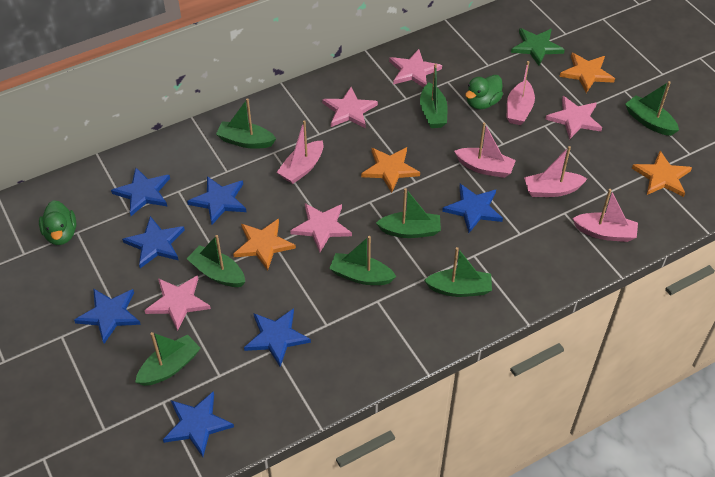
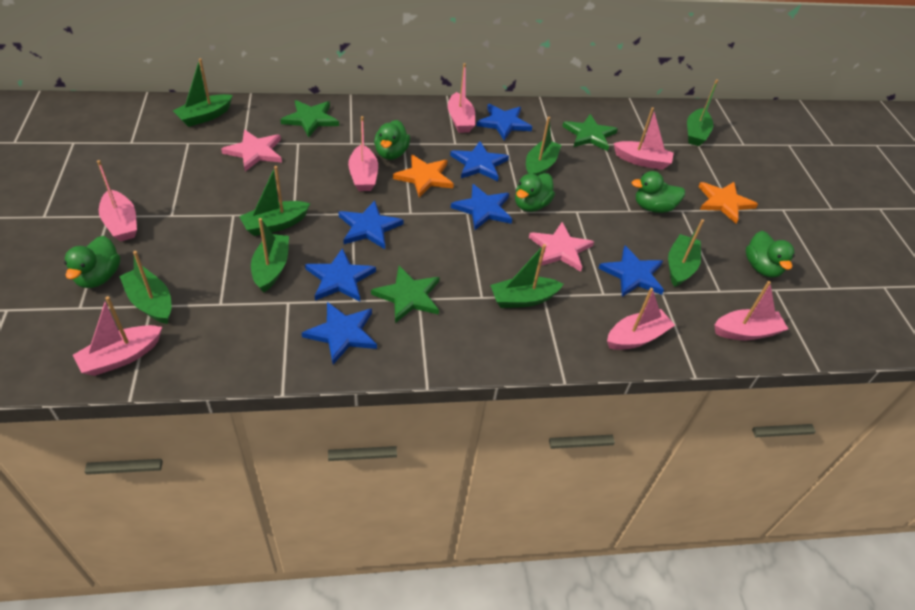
green duck: 2 -> 5
green star: 1 -> 3
orange star: 4 -> 2
pink boat: 5 -> 7
pink star: 5 -> 2

